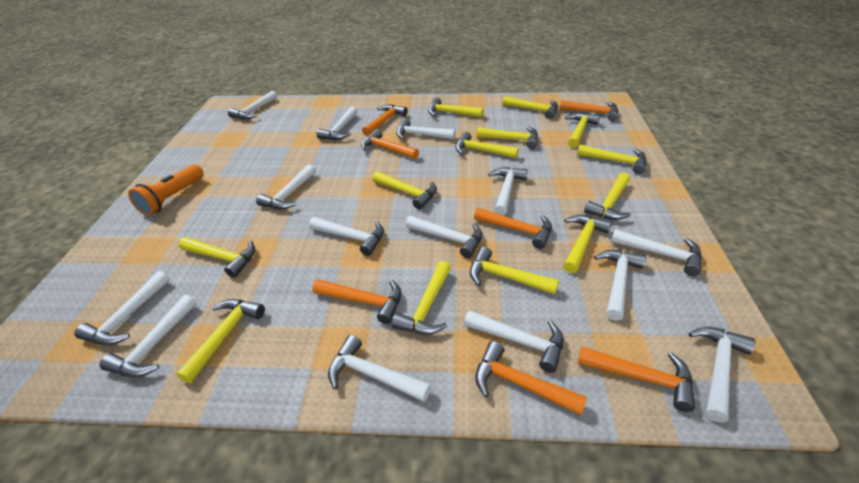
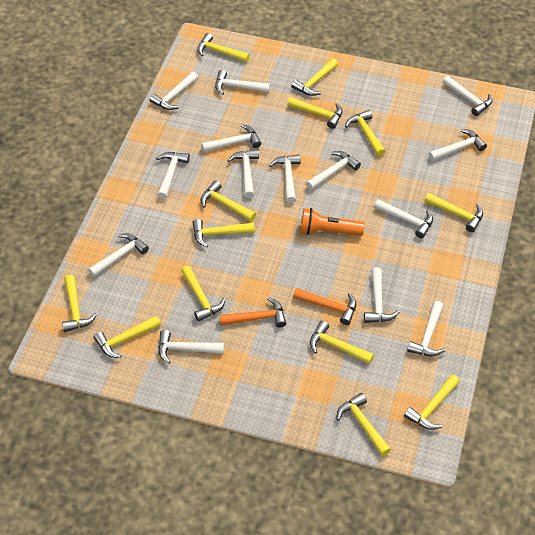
orange hammer: 7 -> 2

